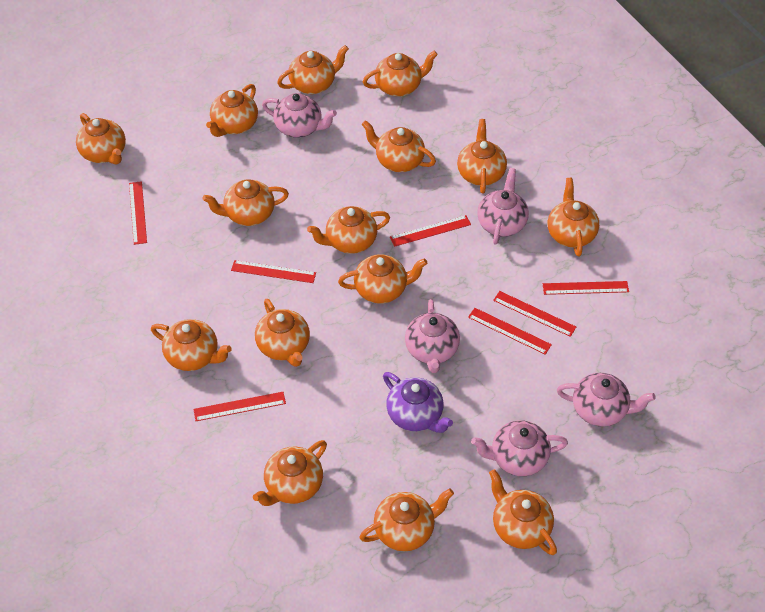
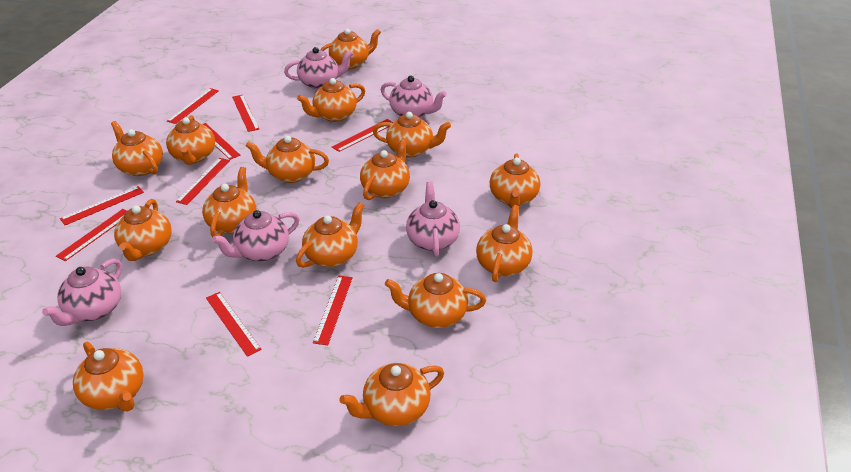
purple teapot: 1 -> 0
red ruler: 7 -> 9

